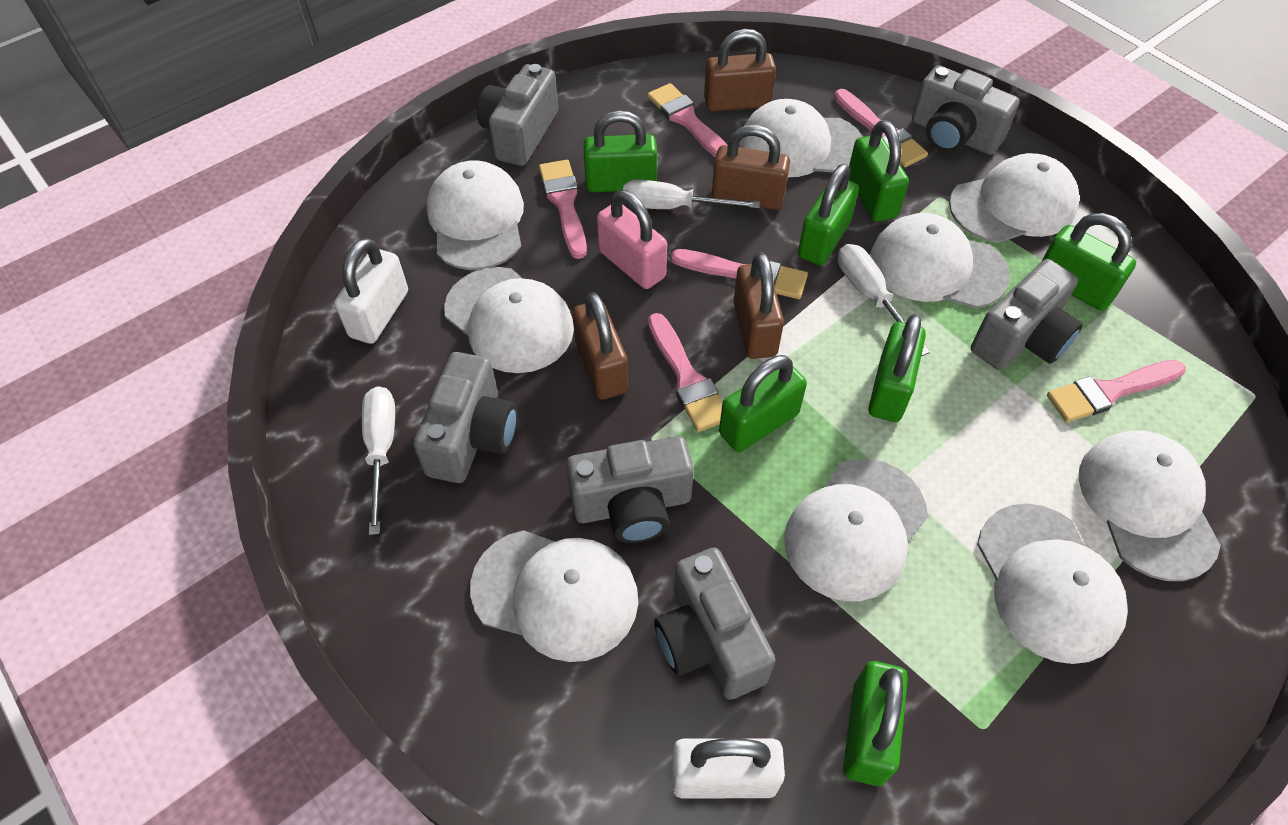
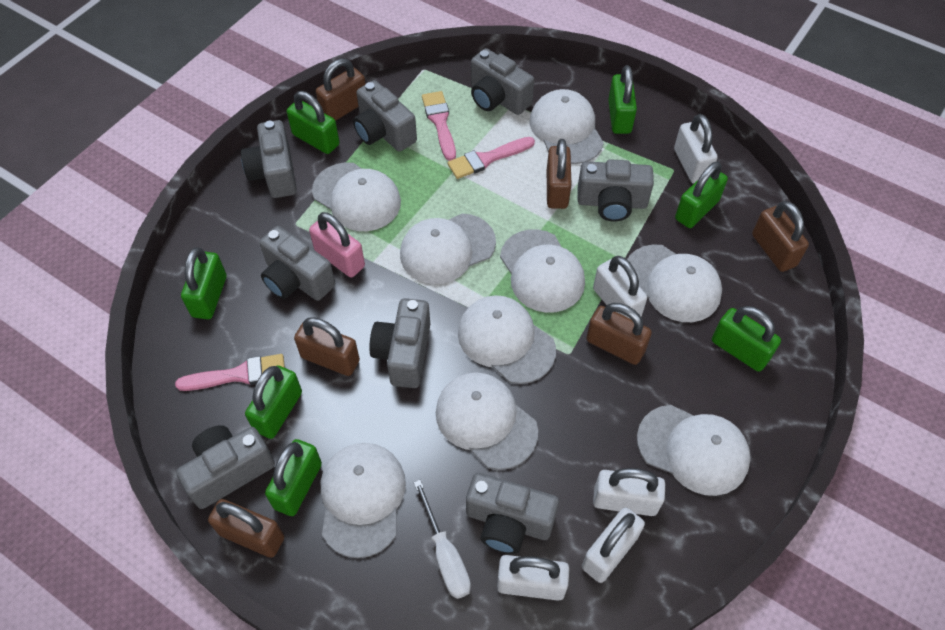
brown padlock: 4 -> 6
grey camera: 6 -> 8
pink brush: 6 -> 3
white padlock: 2 -> 5
white screwdriver: 3 -> 1

